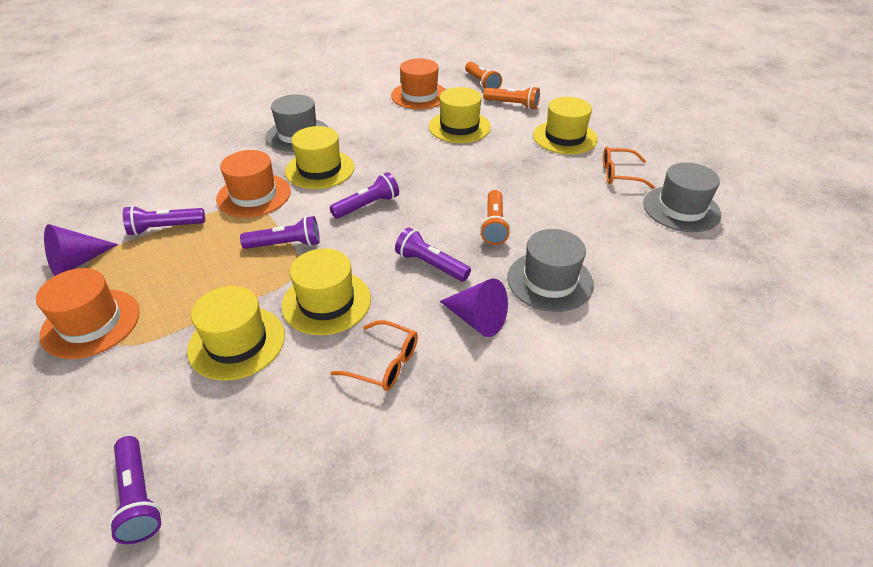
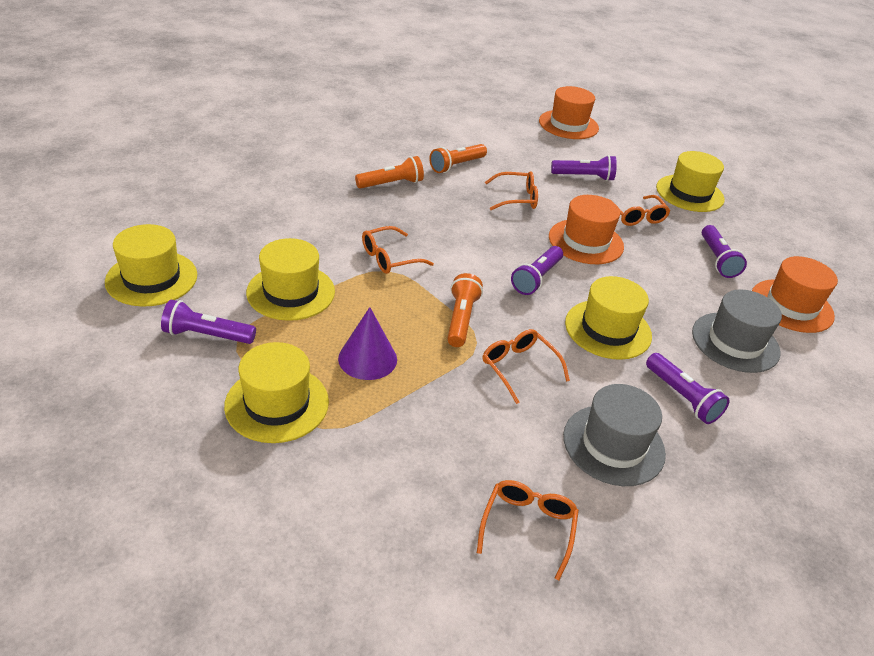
grey hat: 3 -> 2
orange glasses: 2 -> 5
purple cone: 2 -> 1

